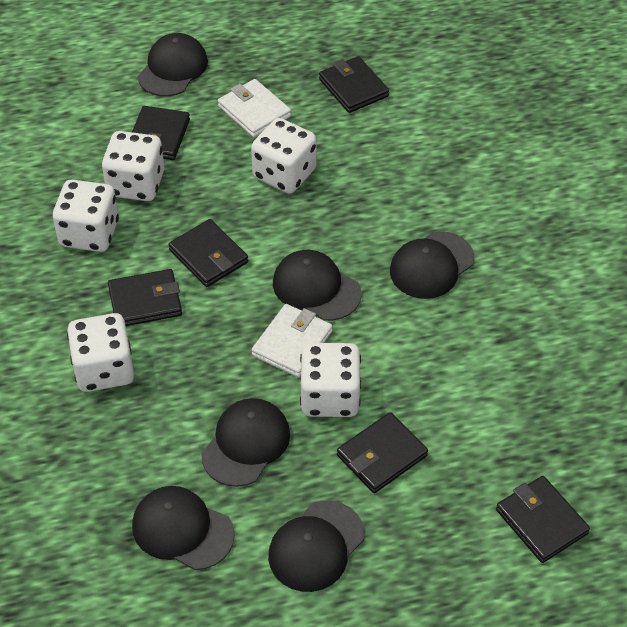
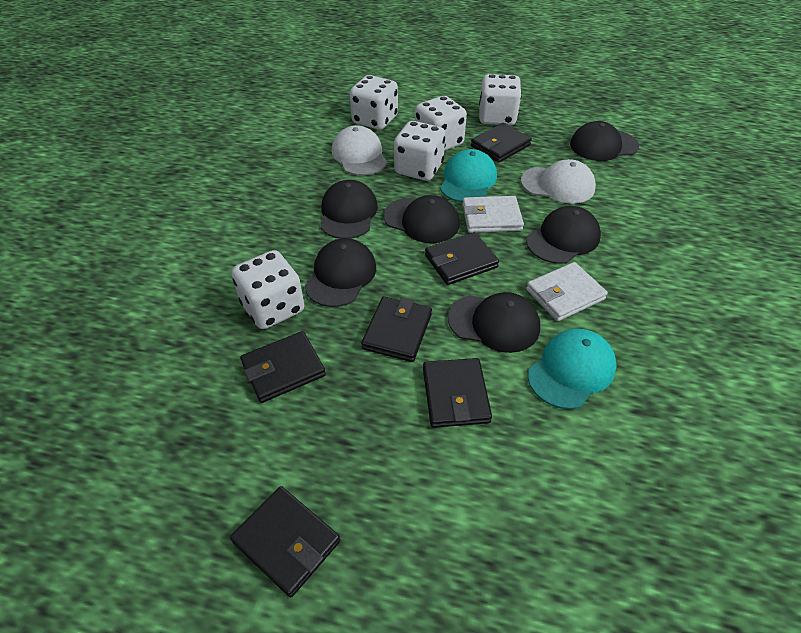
turquoise cap: 0 -> 2
white cap: 0 -> 2

